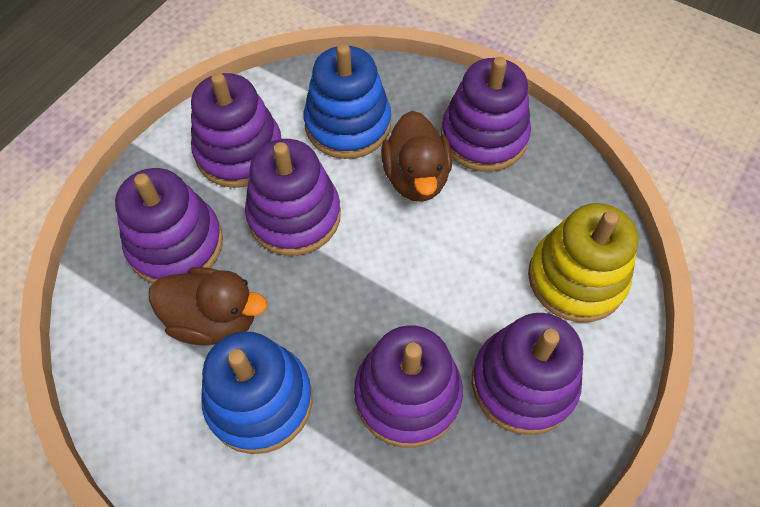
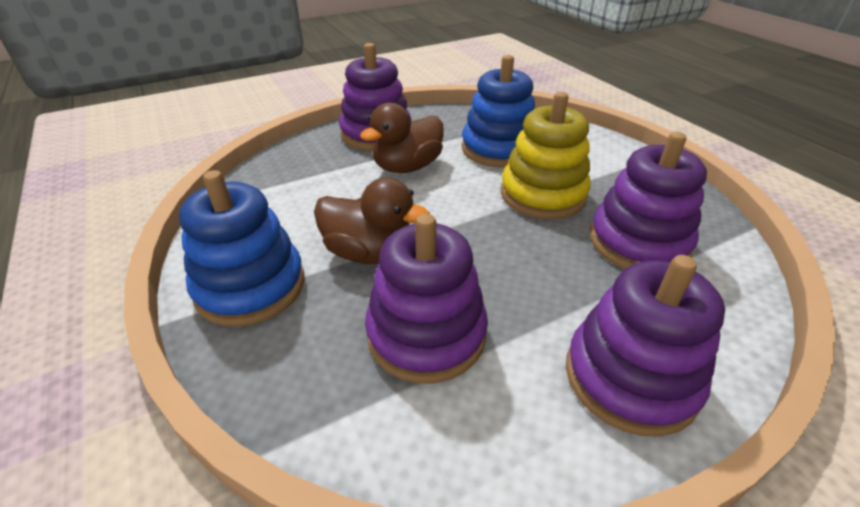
purple stacking toy: 6 -> 4

